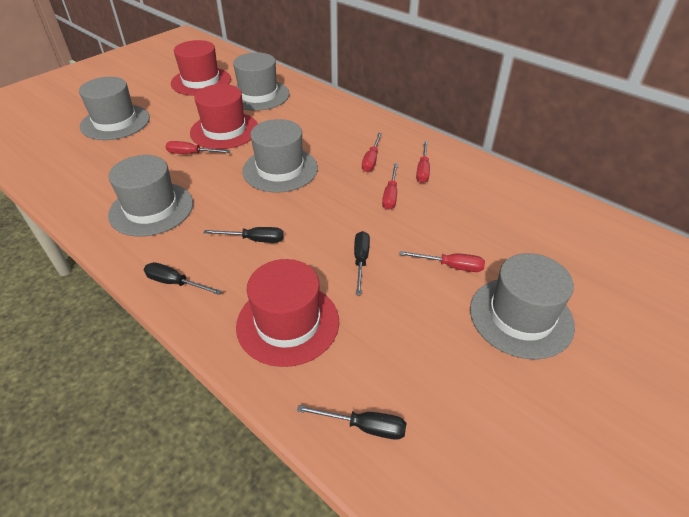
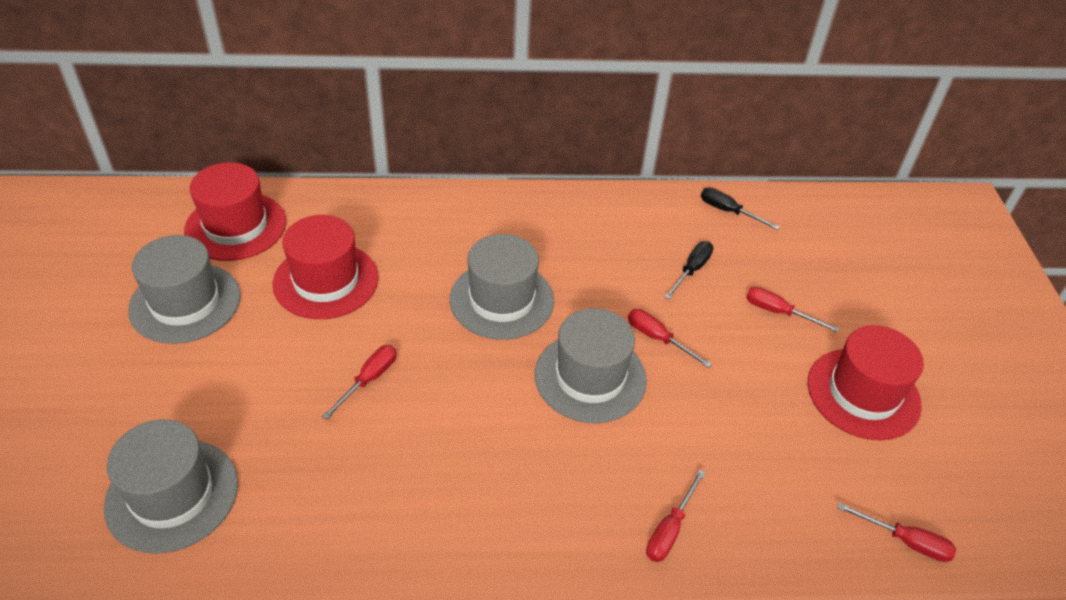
black screwdriver: 4 -> 2
grey hat: 5 -> 4

